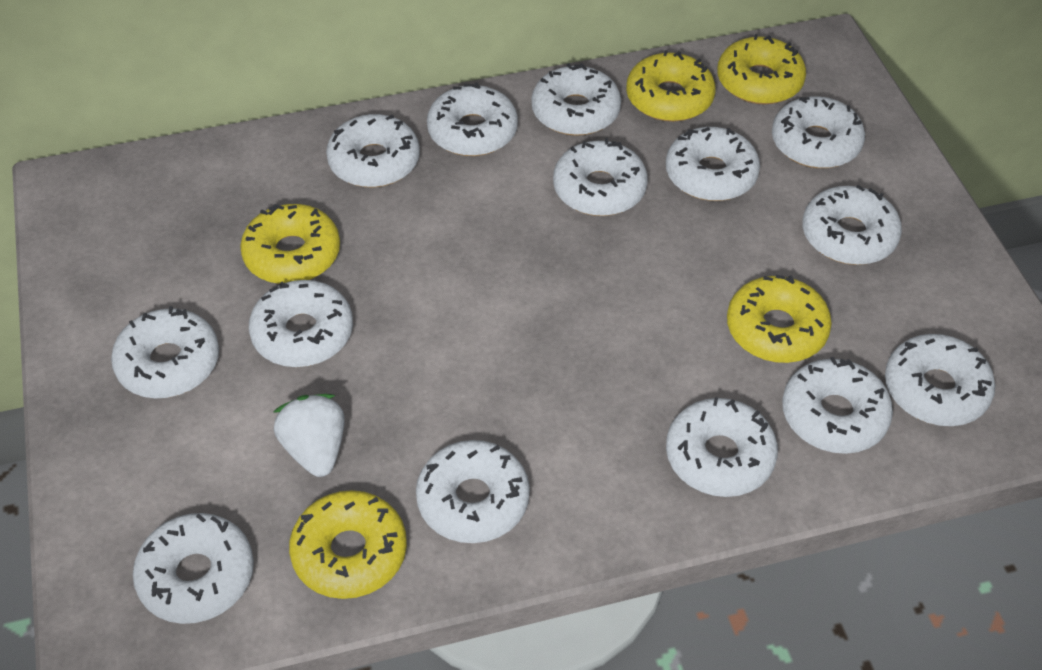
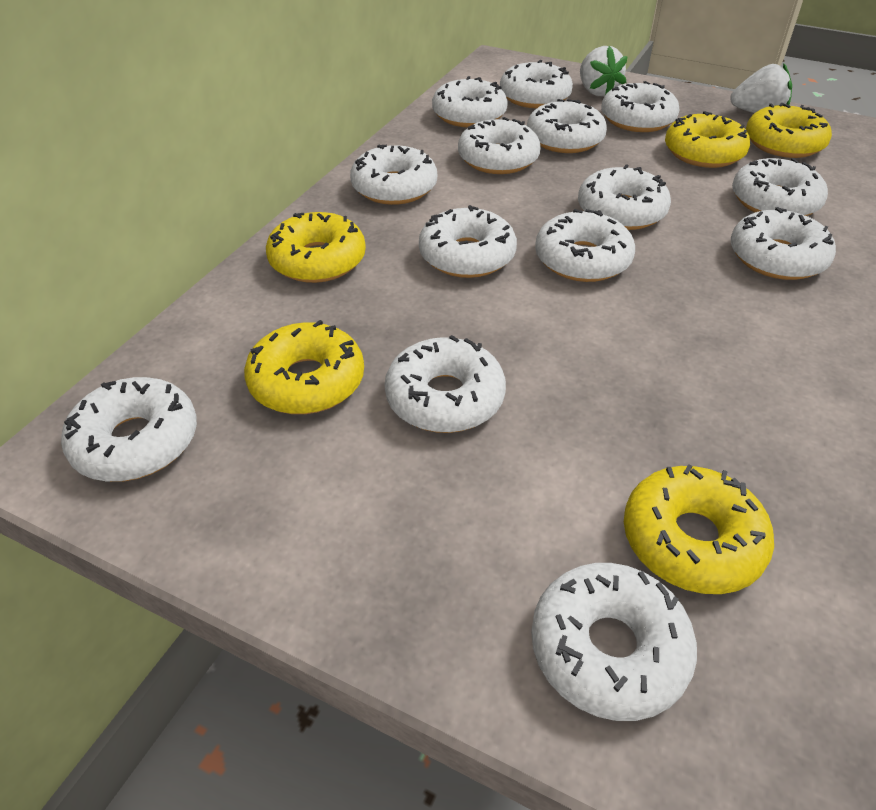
white strawberry: 1 -> 2

